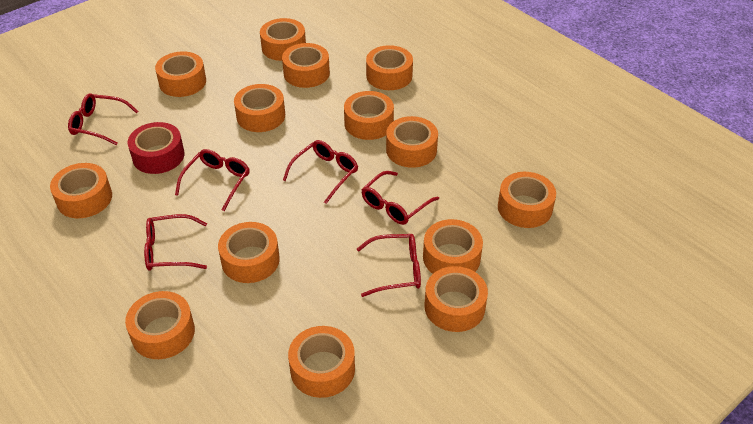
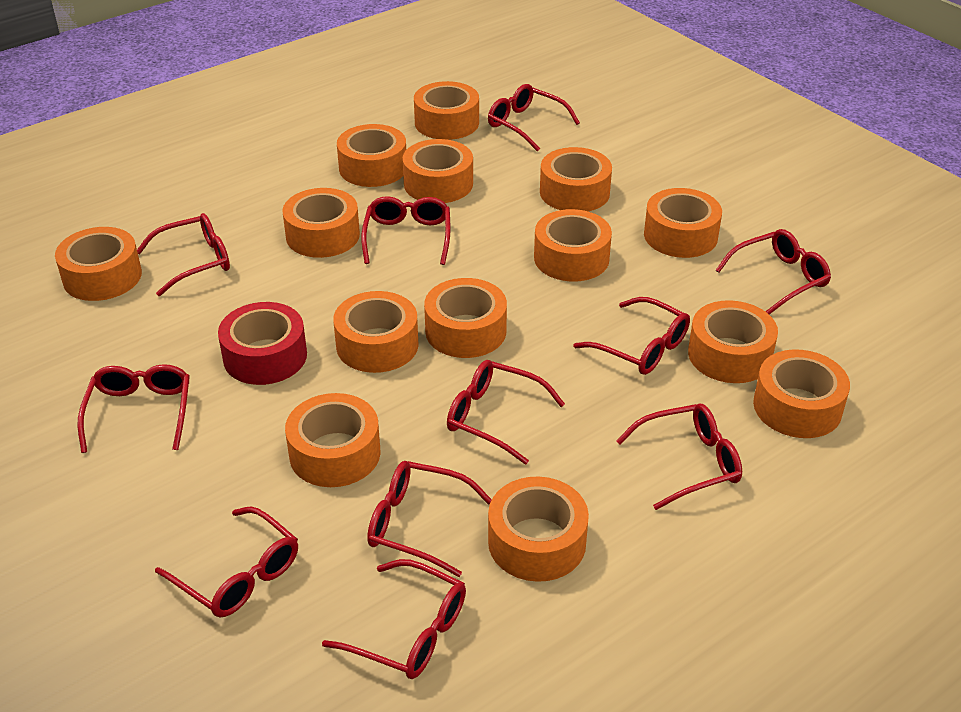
red glasses: 6 -> 11

